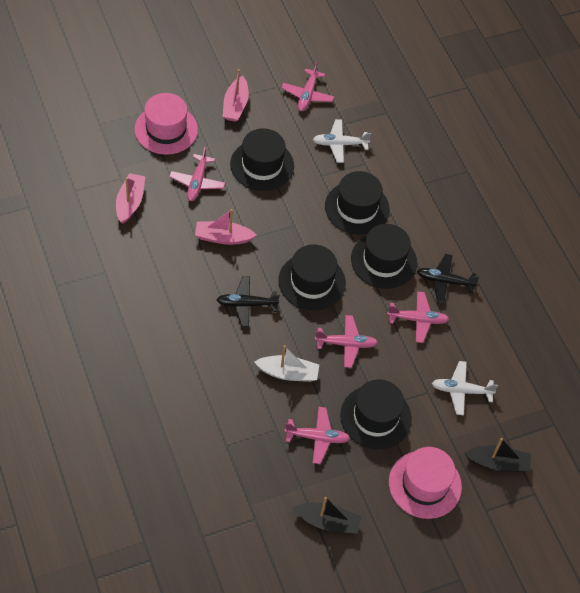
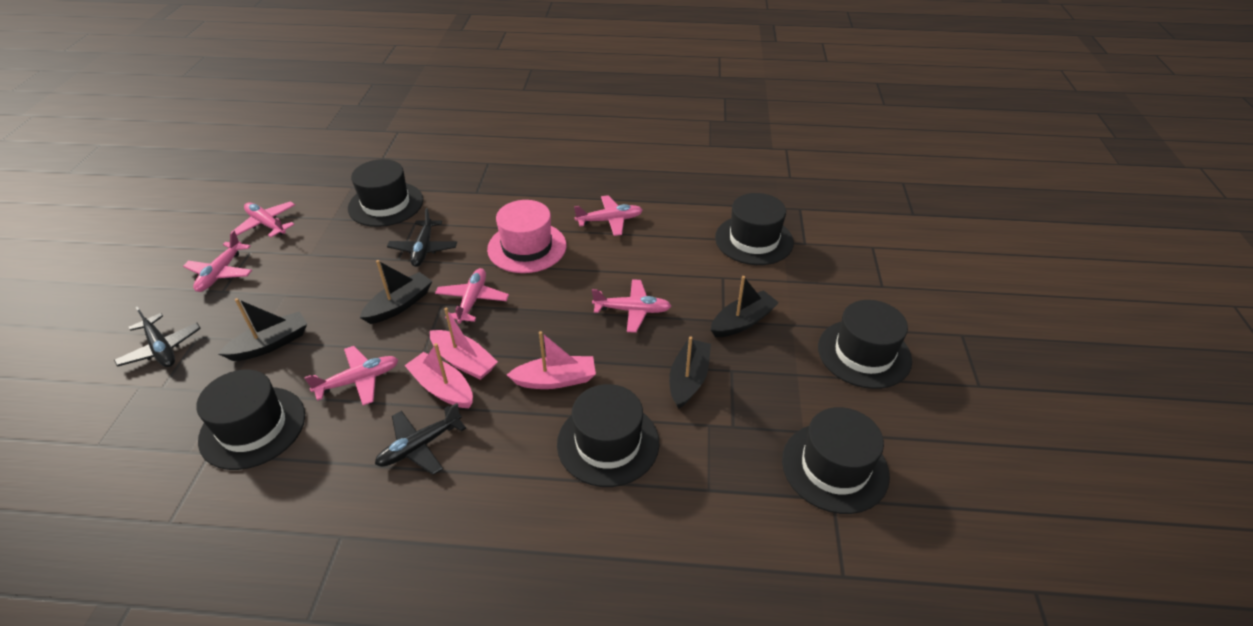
black boat: 2 -> 4
black hat: 5 -> 6
black plane: 2 -> 3
pink hat: 2 -> 1
pink plane: 5 -> 6
white boat: 1 -> 0
white plane: 2 -> 0

